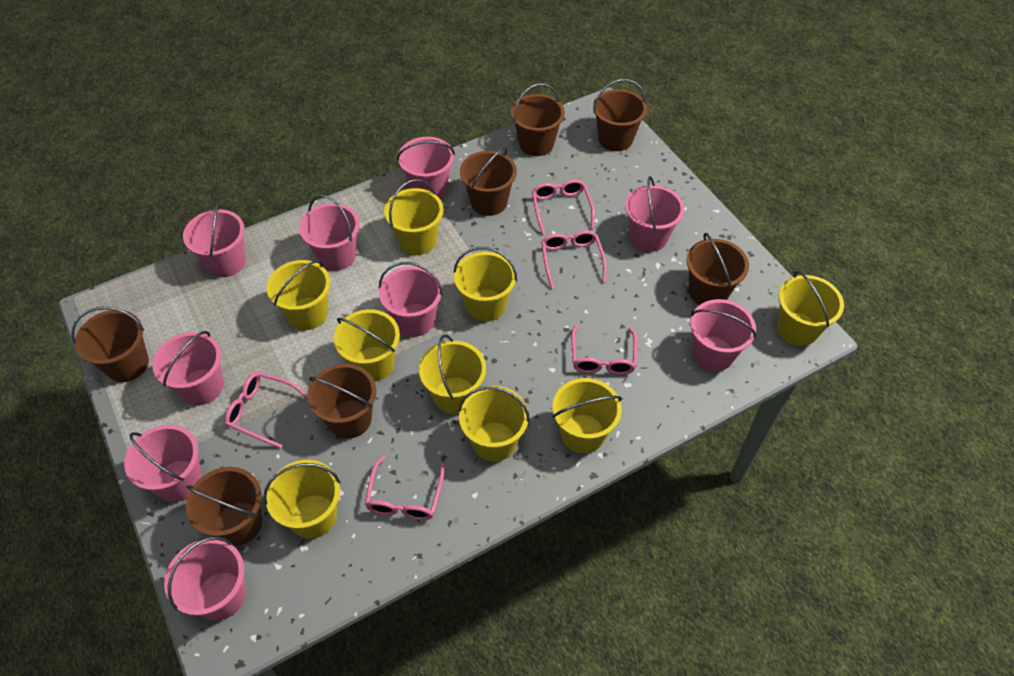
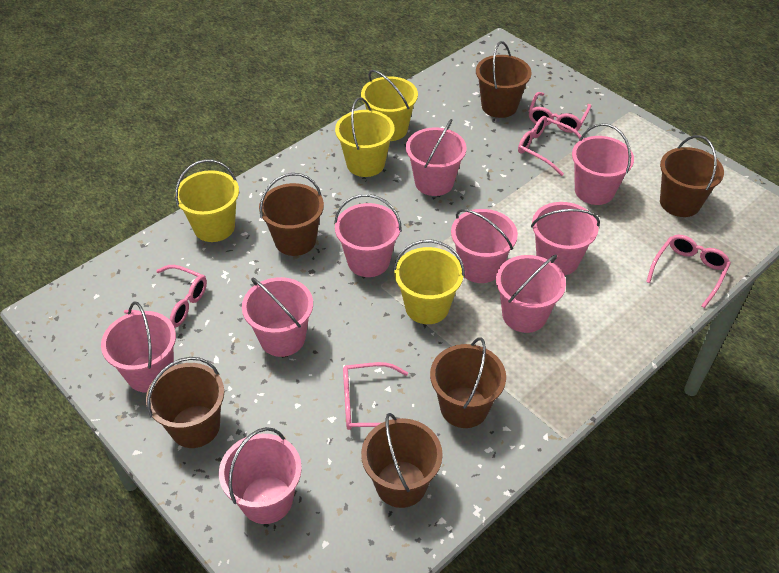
brown bucket: 7 -> 6
yellow bucket: 9 -> 4

